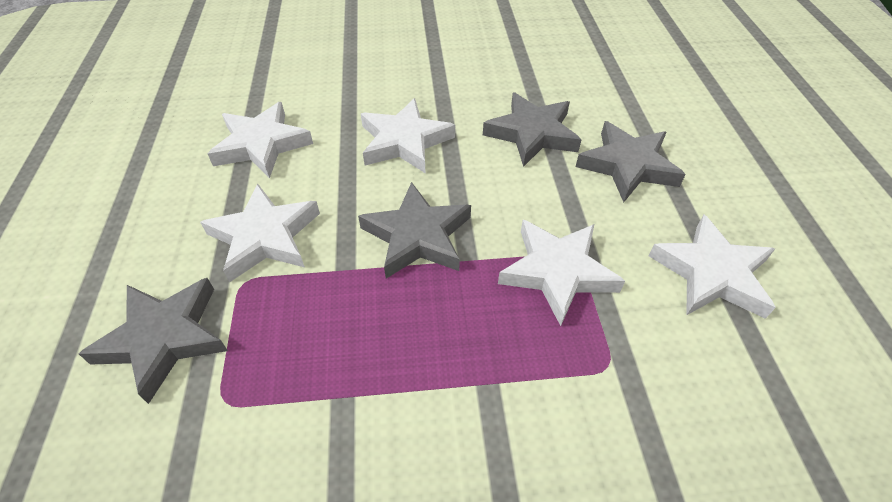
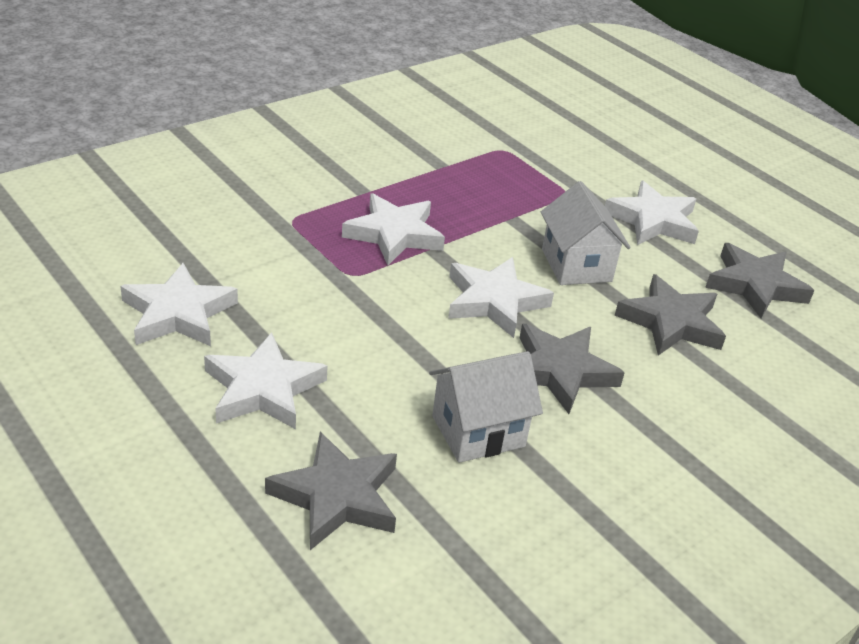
white house: 0 -> 2

